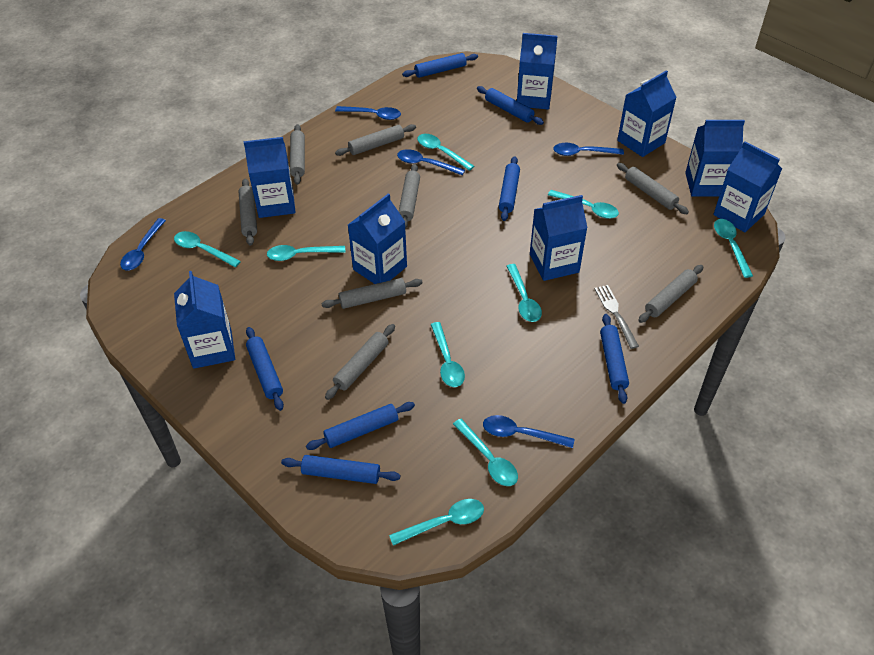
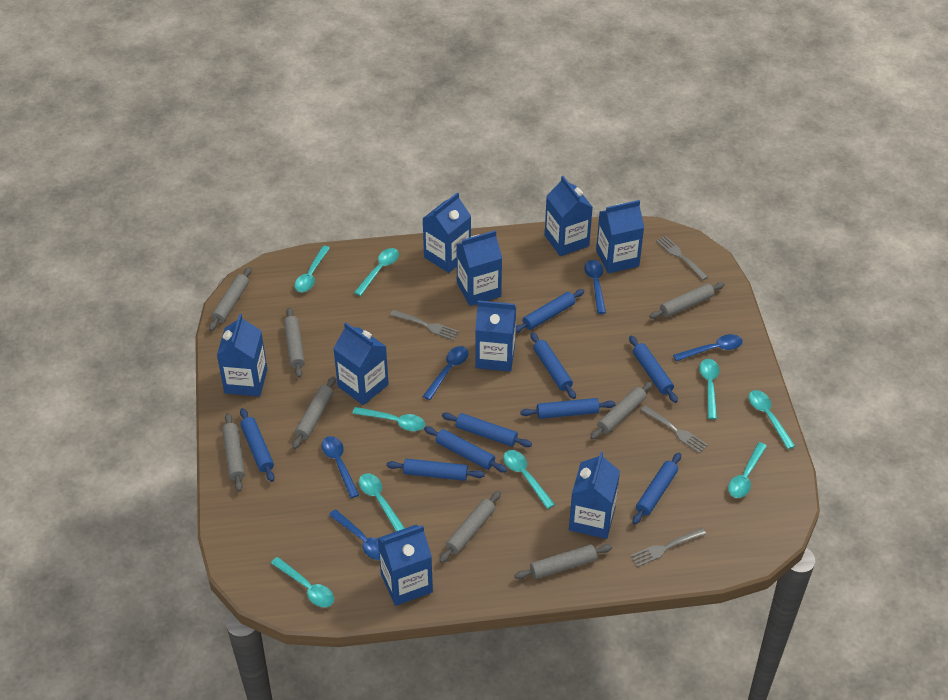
blue carton: 8 -> 9
blue rolling pin: 7 -> 9
grey fork: 1 -> 4

